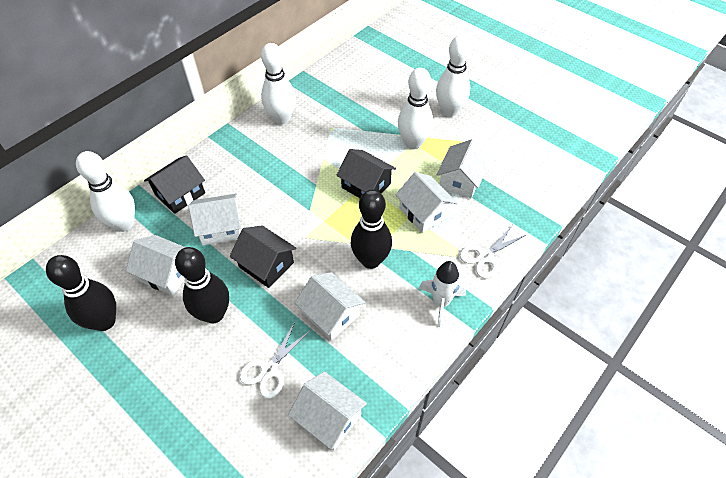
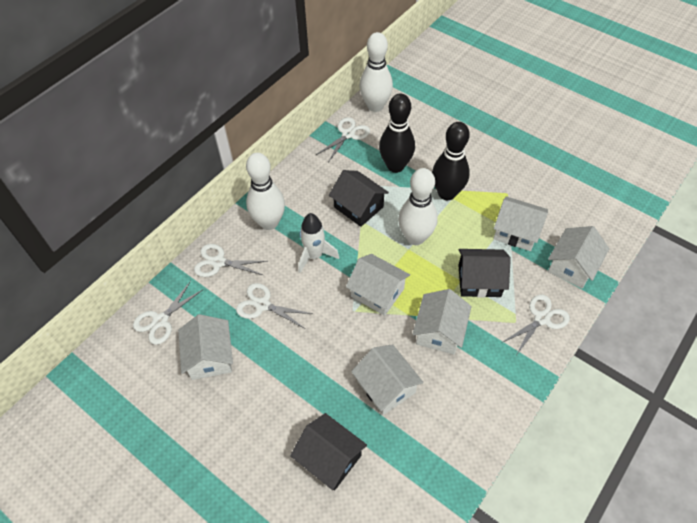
black bowling pin: 3 -> 2
white bowling pin: 4 -> 3
white scissors: 2 -> 5

